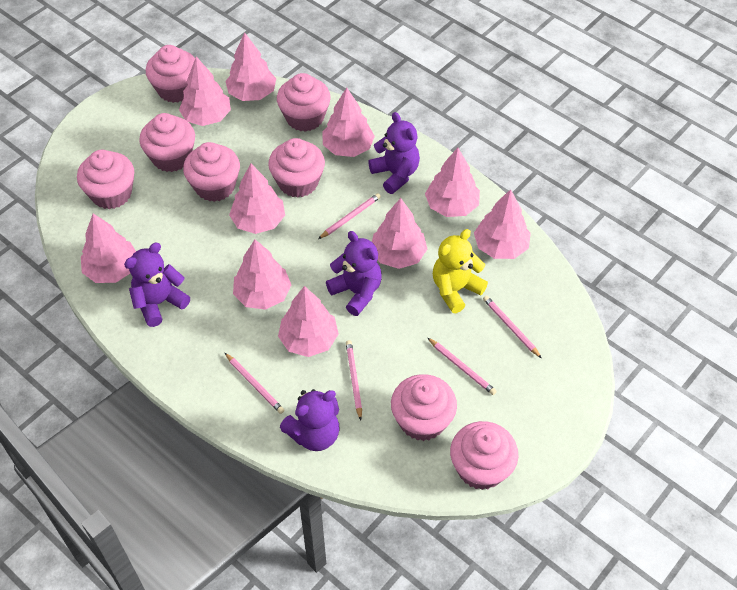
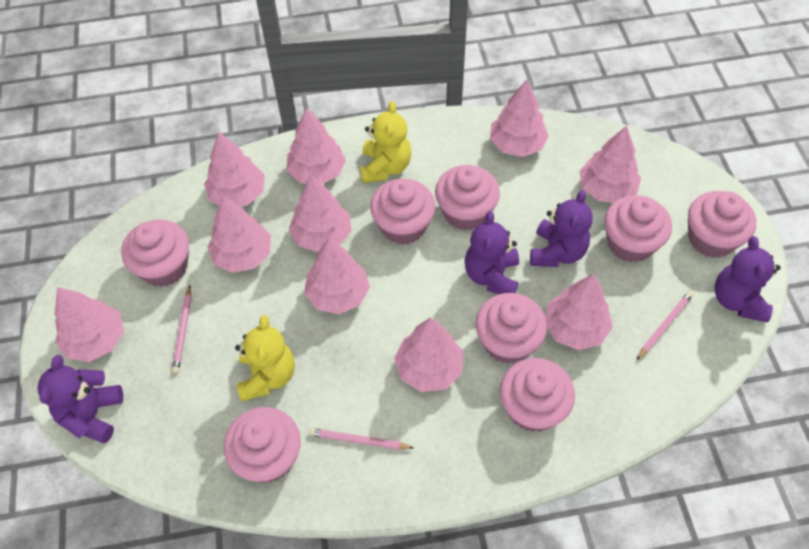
pink pencil: 5 -> 3
yellow teddy bear: 1 -> 2

